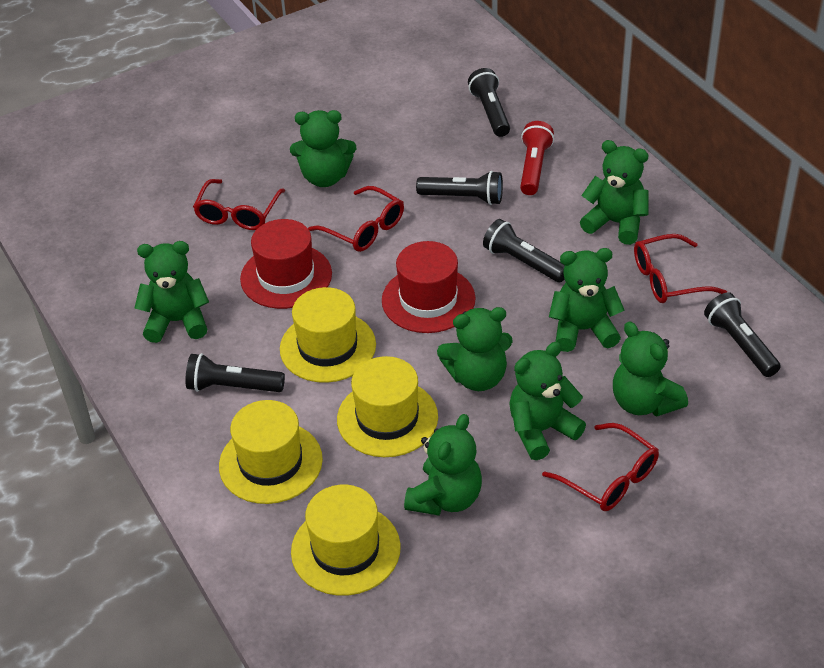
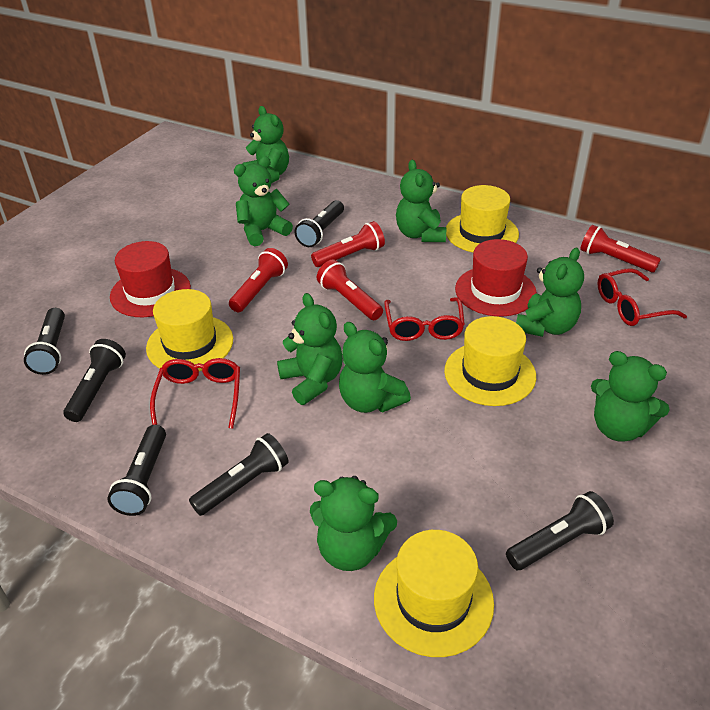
black flashlight: 5 -> 6
red flashlight: 1 -> 4
red glasses: 4 -> 3

